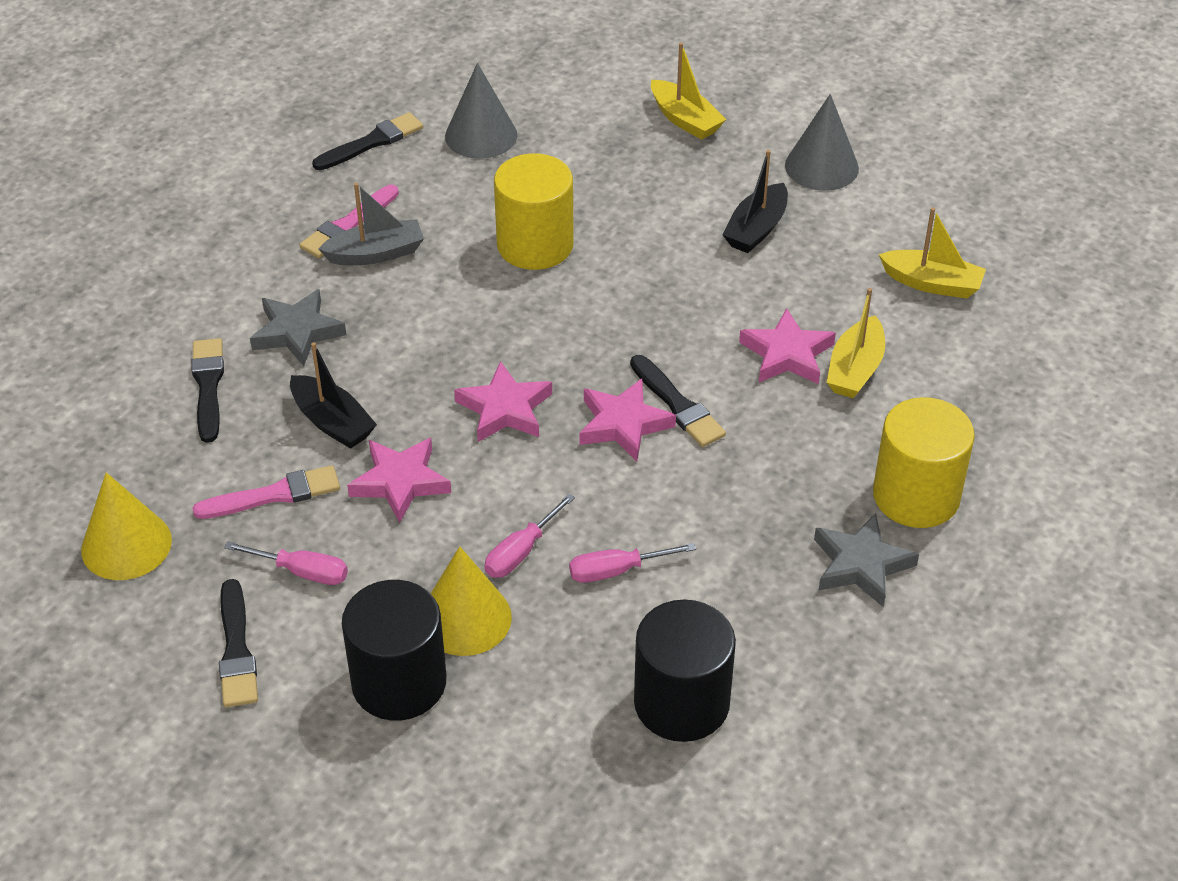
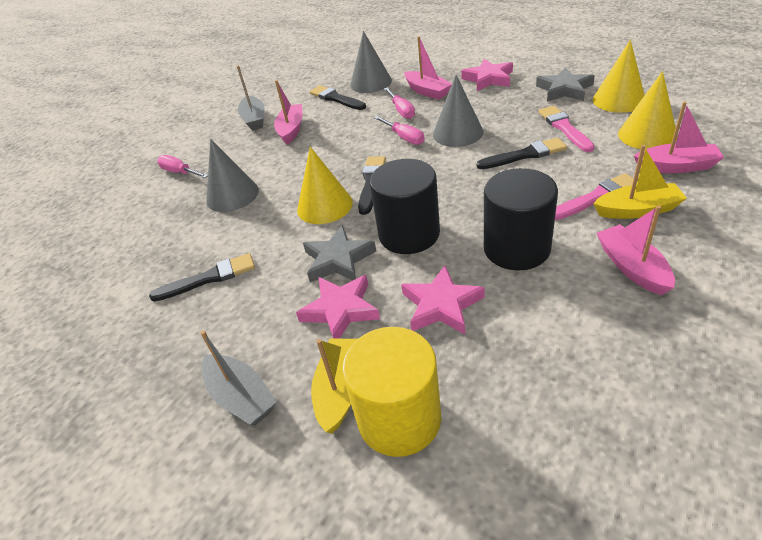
black boat: 2 -> 0
grey boat: 1 -> 2
grey cone: 2 -> 3
pink boat: 0 -> 4
pink star: 4 -> 3
yellow boat: 3 -> 2
yellow cone: 2 -> 3
yellow cylinder: 2 -> 1

